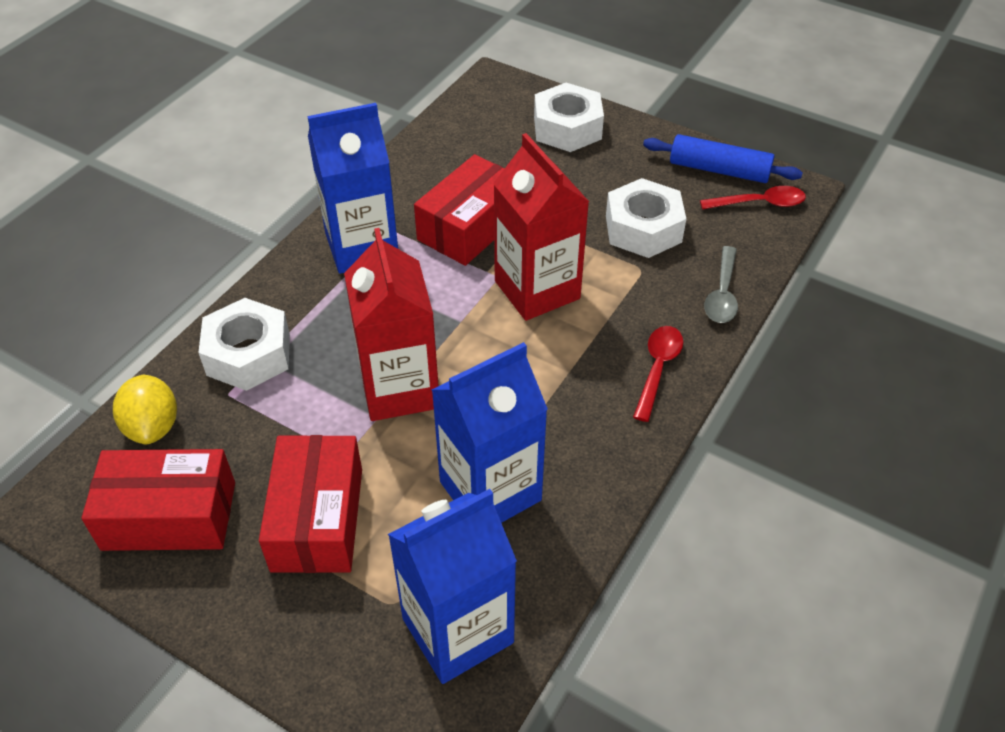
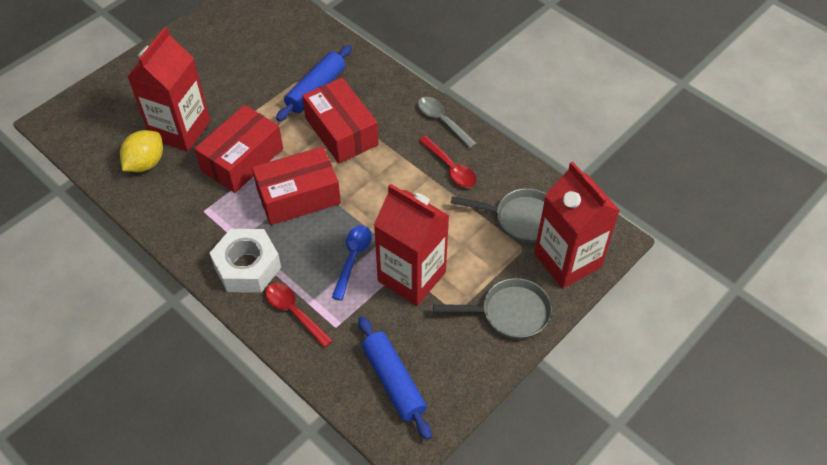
blue carton: 3 -> 0
blue rolling pin: 1 -> 2
blue spoon: 0 -> 1
grey pan: 0 -> 2
red carton: 2 -> 3
white nut: 3 -> 1

